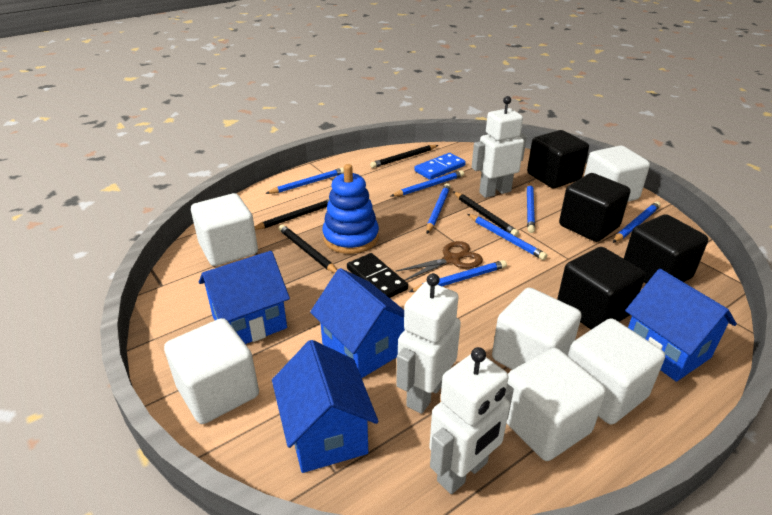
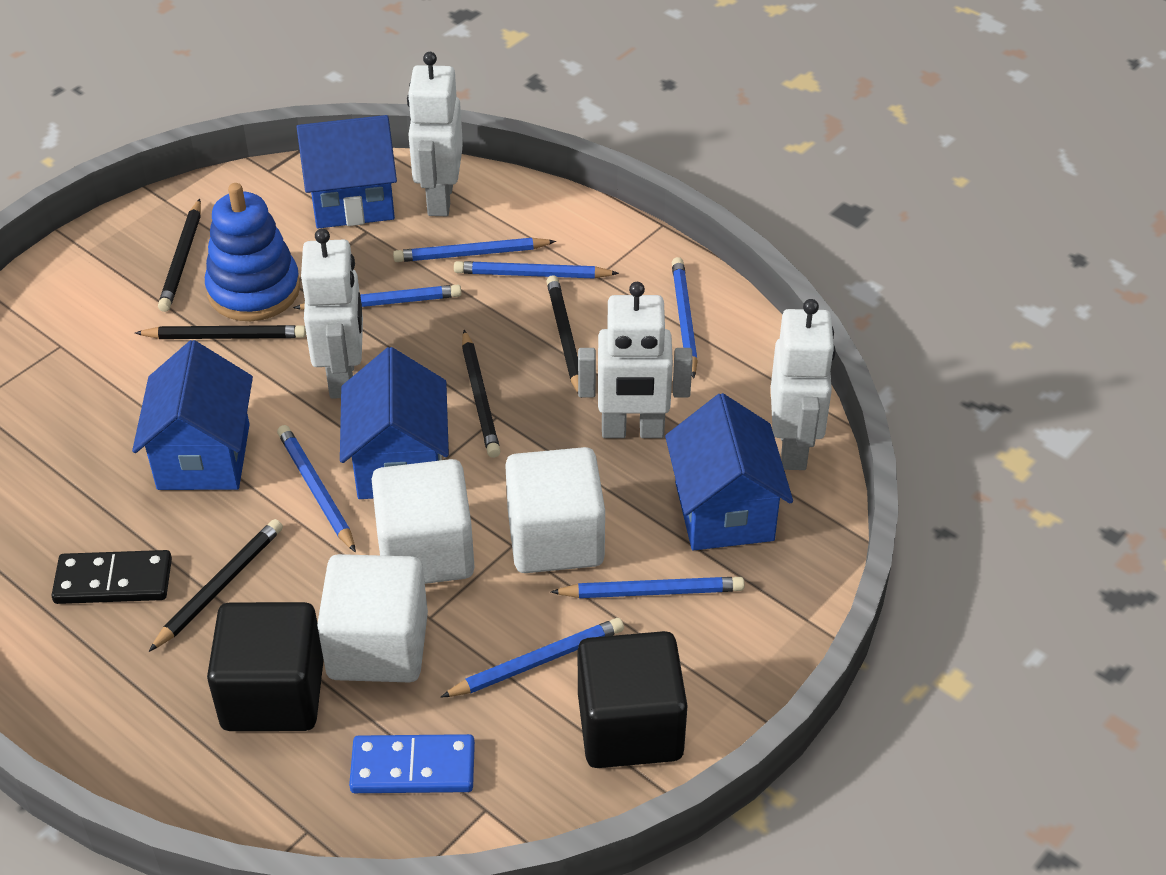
black cube: 4 -> 2
black pencil: 4 -> 5
brown scissors: 1 -> 0
white cube: 6 -> 3
white robot: 3 -> 4

